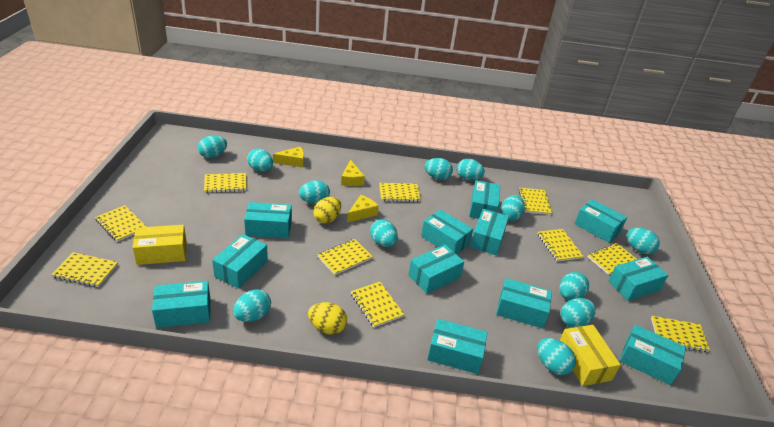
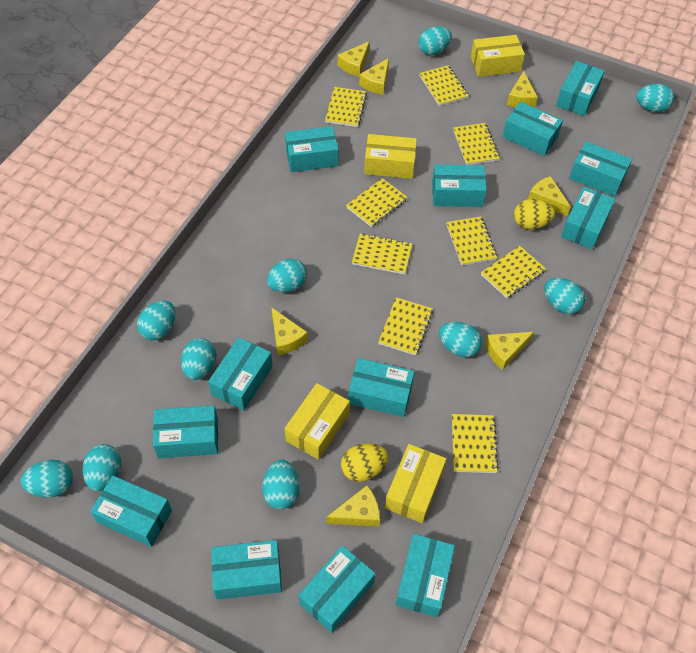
turquoise box: 12 -> 13
turquoise egg: 12 -> 10
yellow box: 2 -> 4
yellow cheese: 3 -> 7
yellow notebook: 10 -> 9

